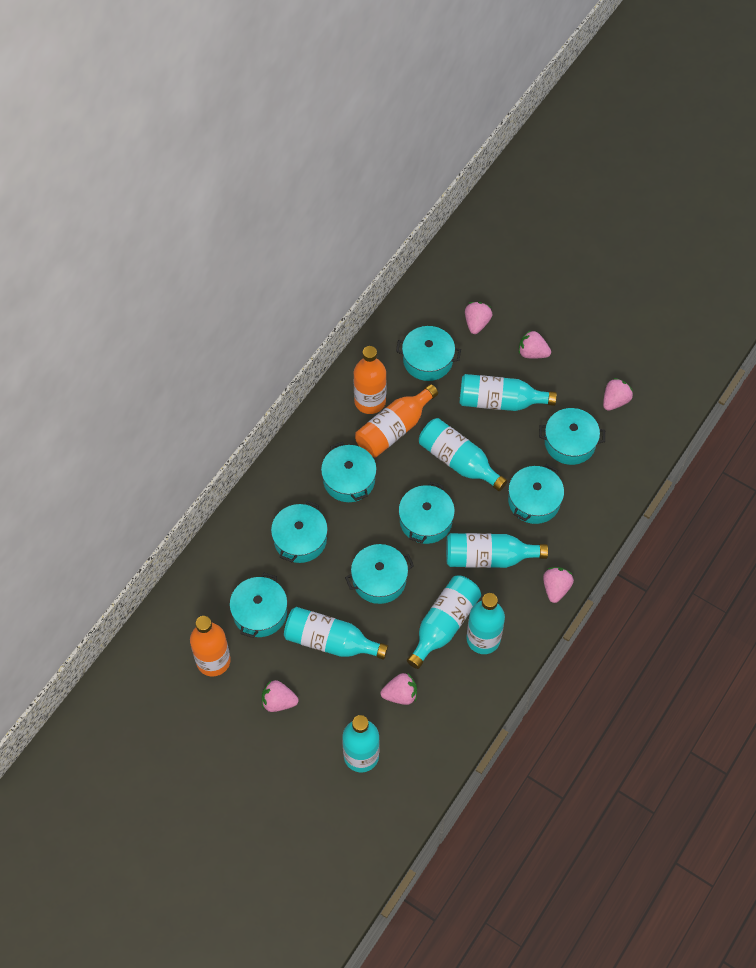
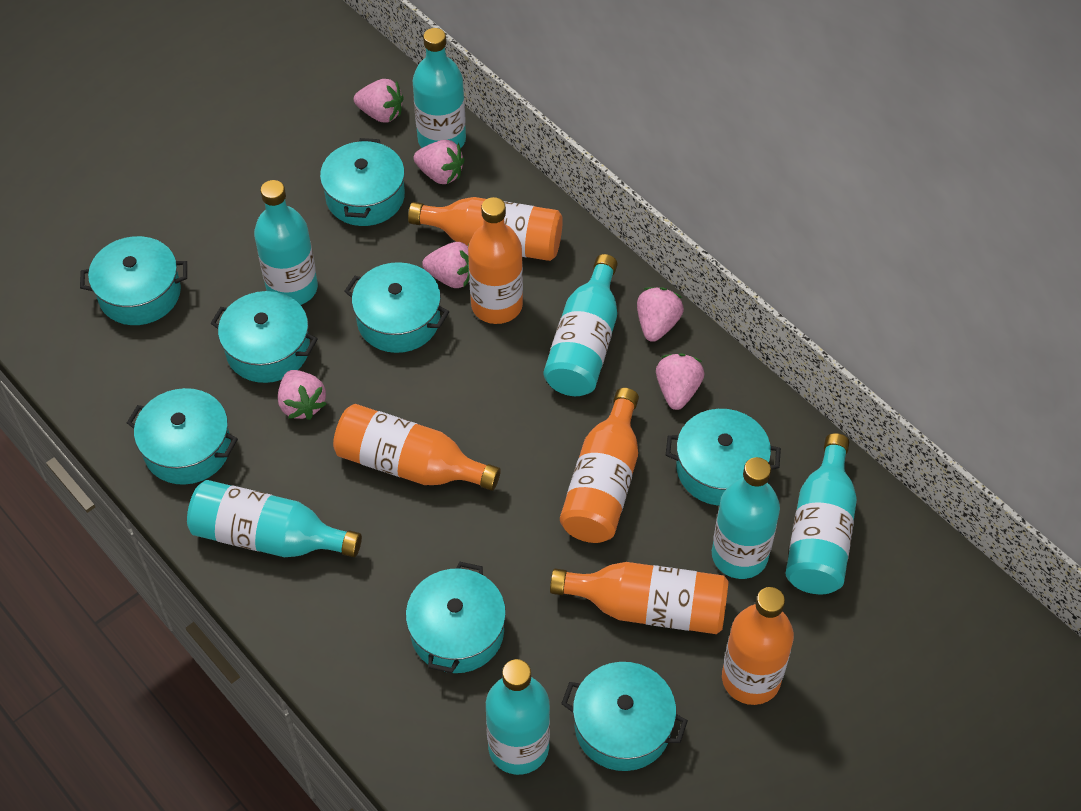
orange bottle: 3 -> 6

